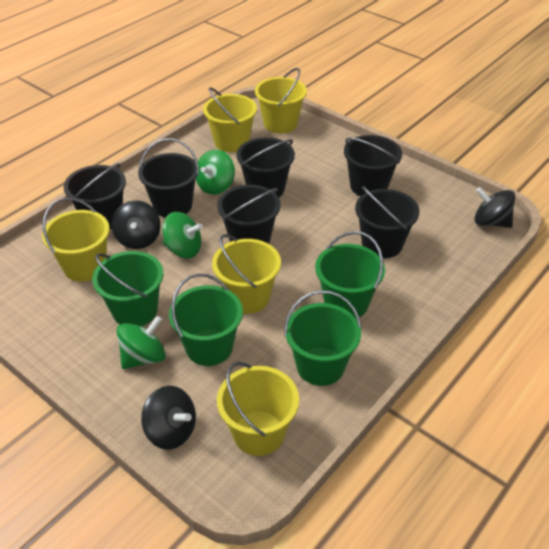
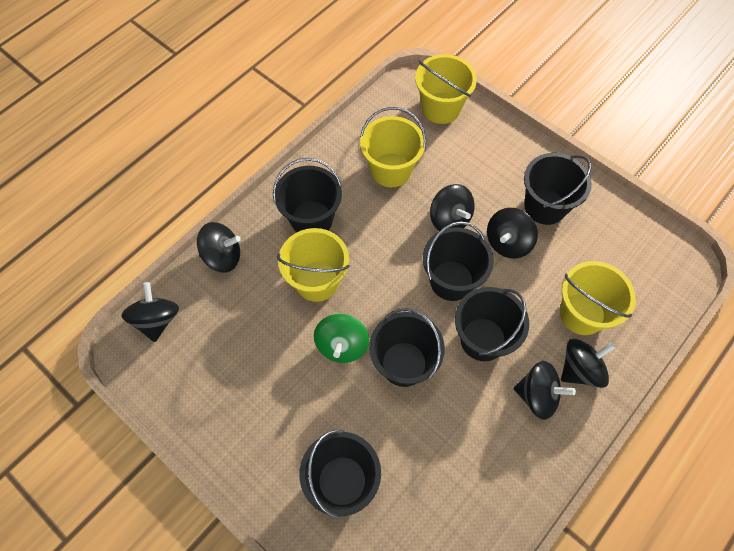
black spinning top: 3 -> 6
green bucket: 4 -> 0
green spinning top: 3 -> 1
yellow bucket: 5 -> 4

